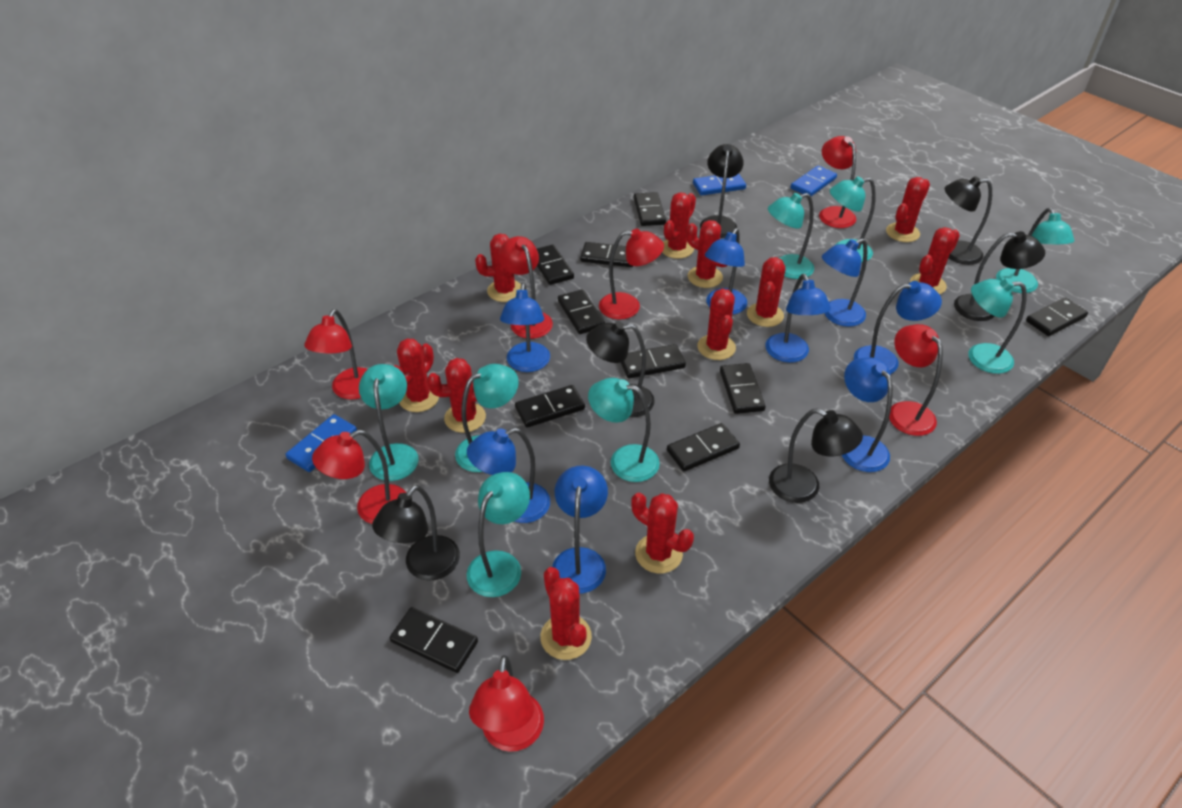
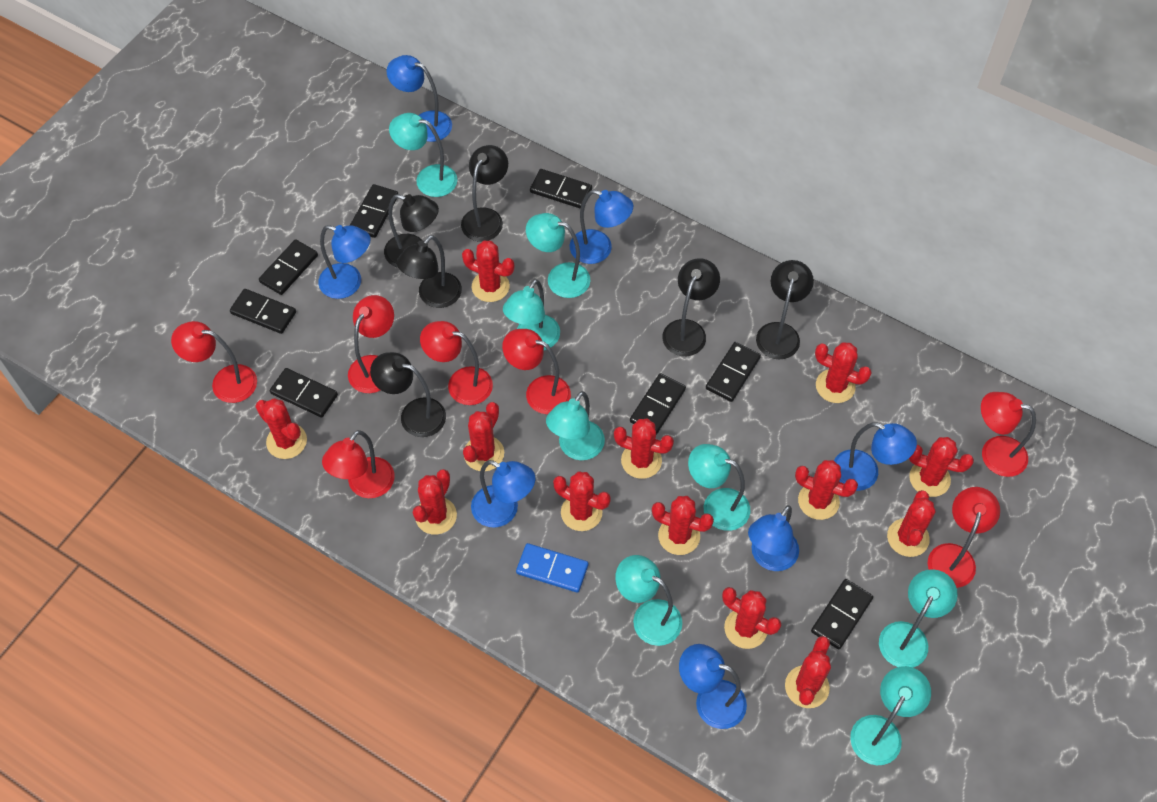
black domino: 10 -> 8
blue domino: 3 -> 1
blue lamp: 8 -> 7
red cactus: 11 -> 13

